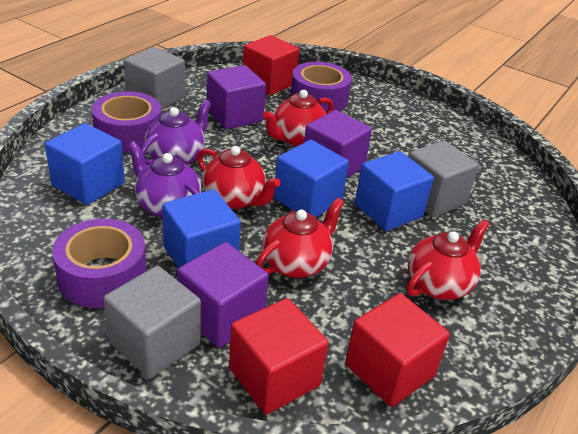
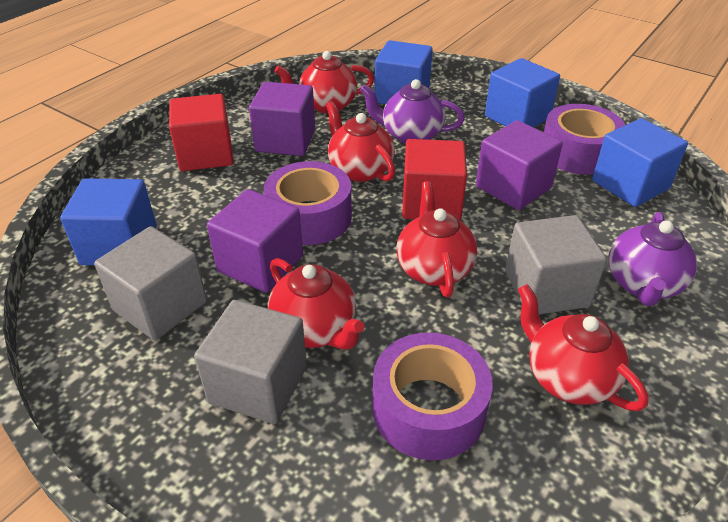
red cube: 3 -> 2
red teapot: 4 -> 5

